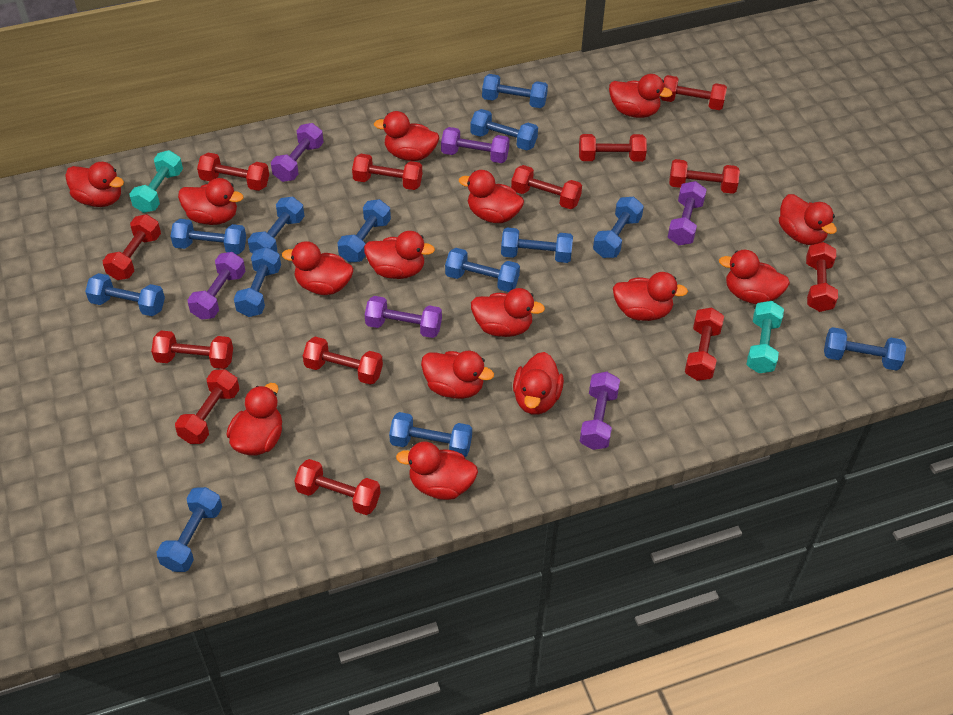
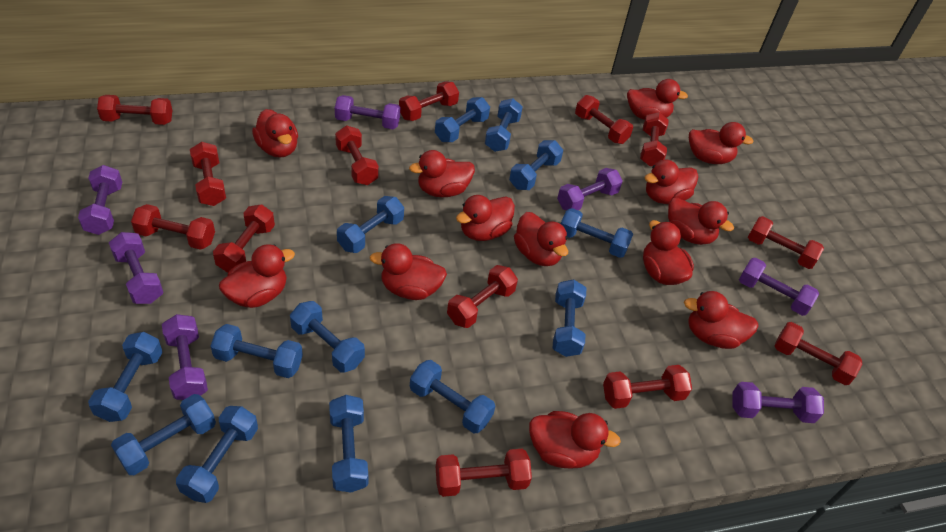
purple dumbbell: 6 -> 7
red duck: 15 -> 13
turquoise dumbbell: 2 -> 0

